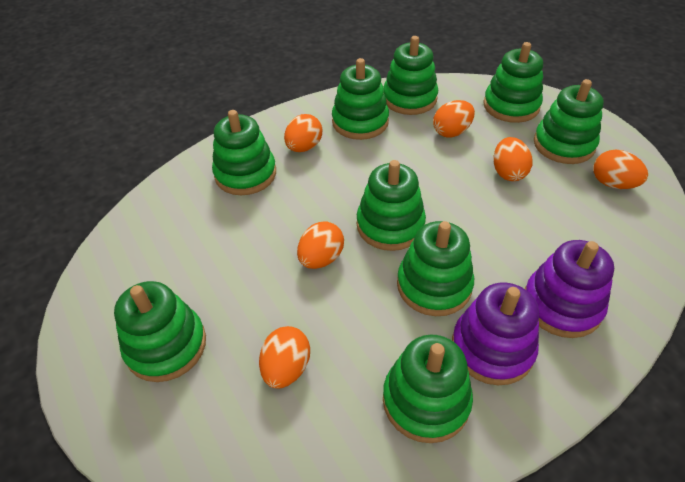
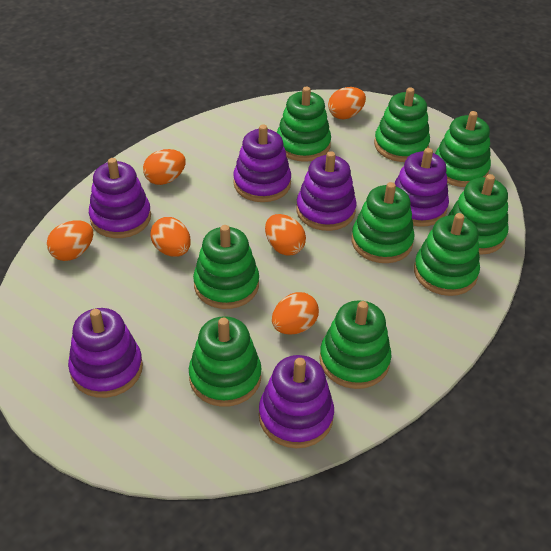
purple stacking toy: 2 -> 6

